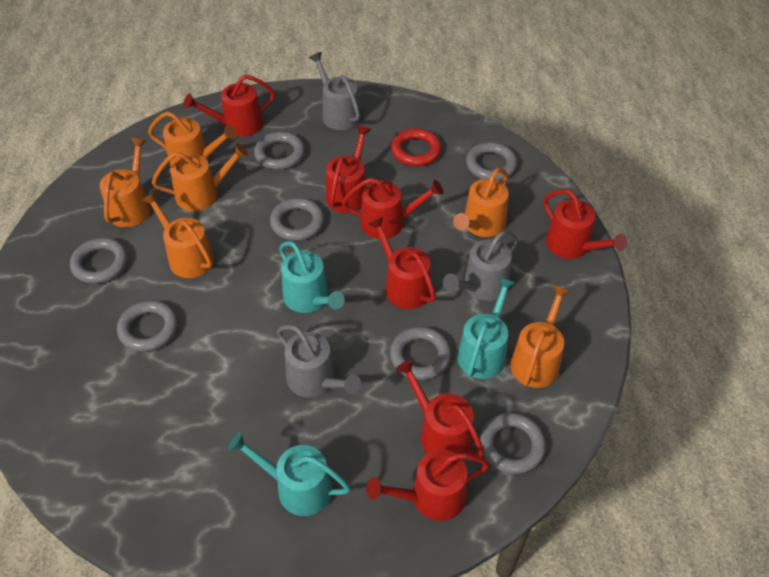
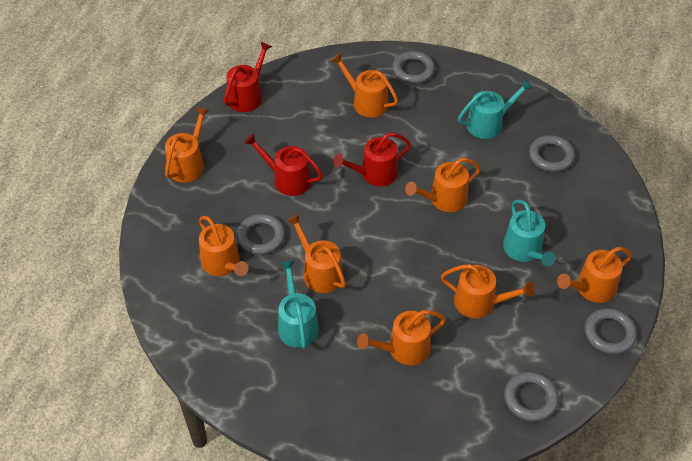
grey ring: 7 -> 5
grey watering can: 3 -> 0
orange watering can: 6 -> 8
red ring: 1 -> 0
red watering can: 7 -> 3

